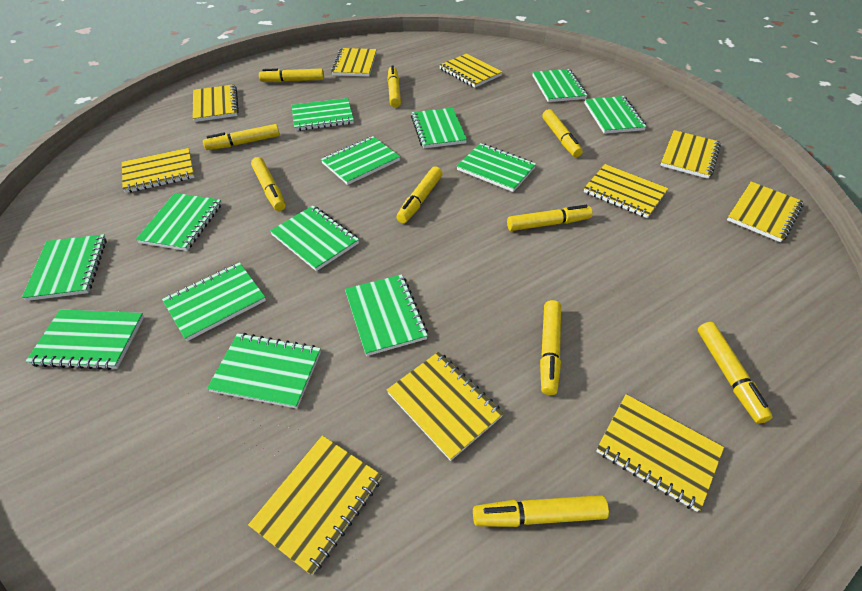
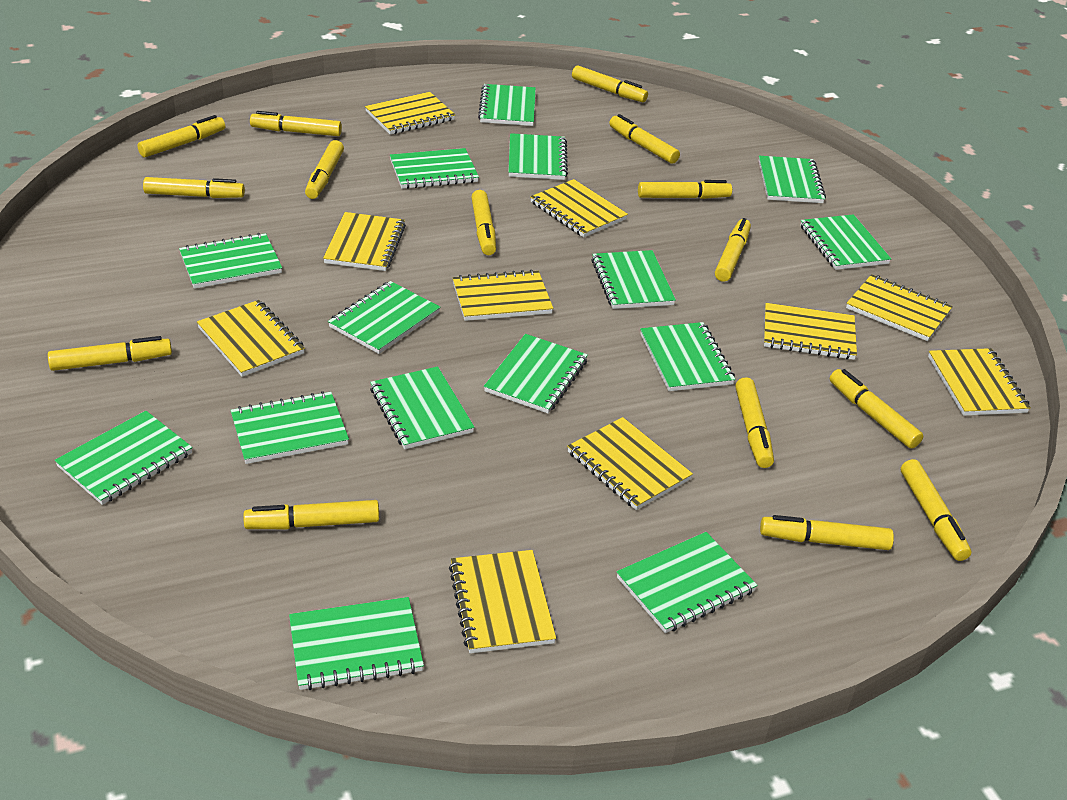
green notebook: 13 -> 15
yellow marker: 10 -> 15

